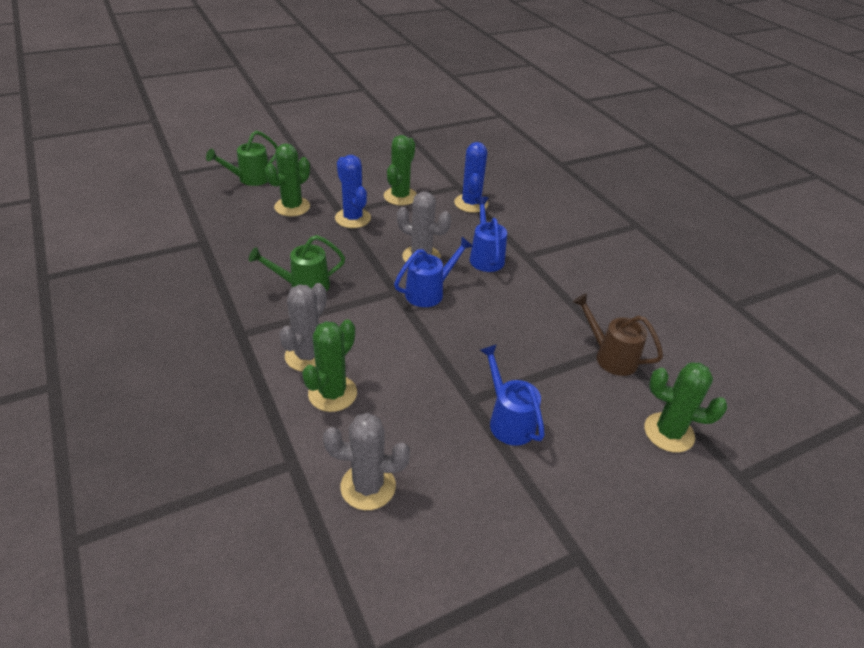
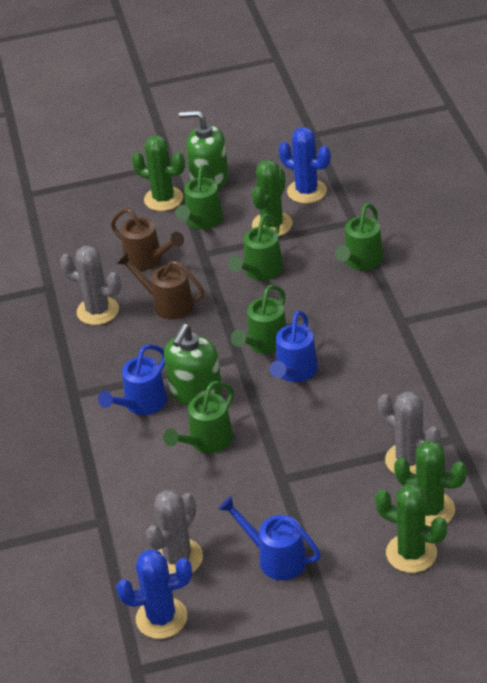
brown watering can: 1 -> 2
green soap dispenser: 0 -> 2
green watering can: 2 -> 5

